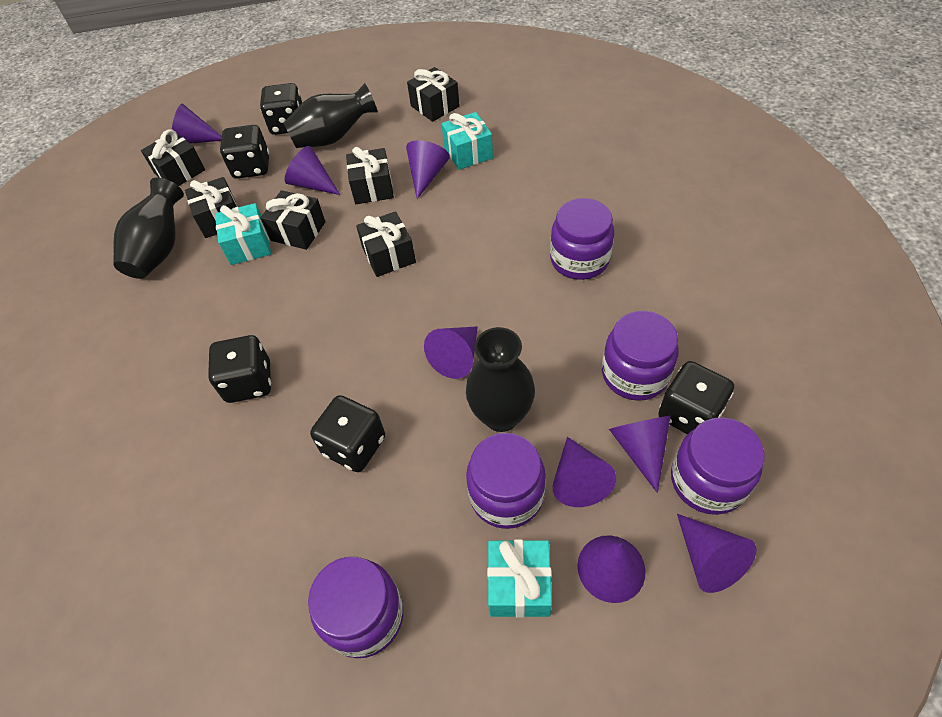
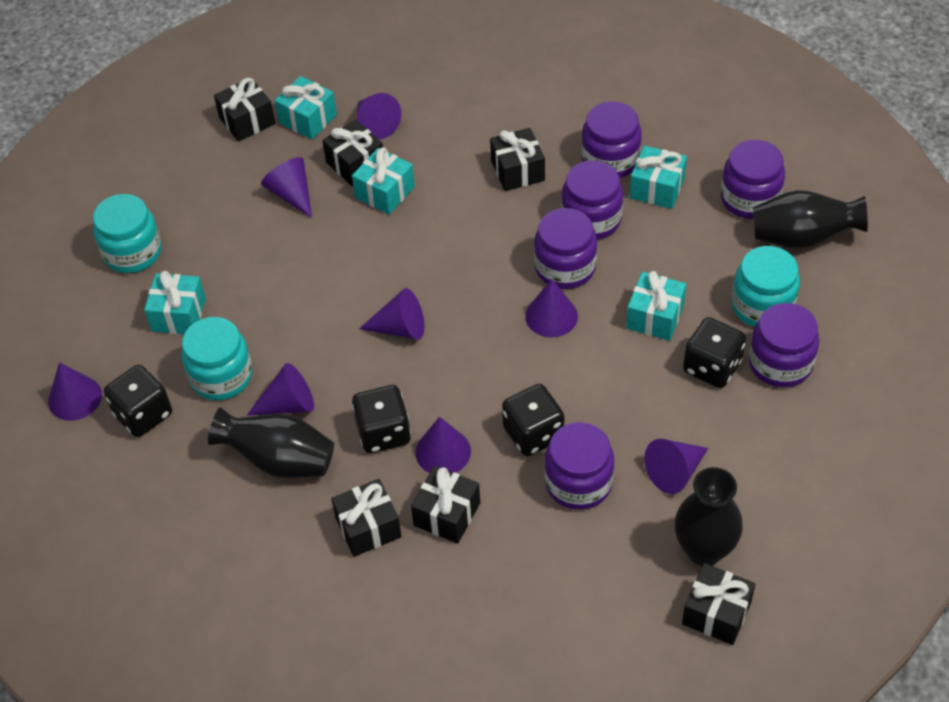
black dice: 5 -> 4
purple jar: 5 -> 6
turquoise gift: 3 -> 5
turquoise jar: 0 -> 3

